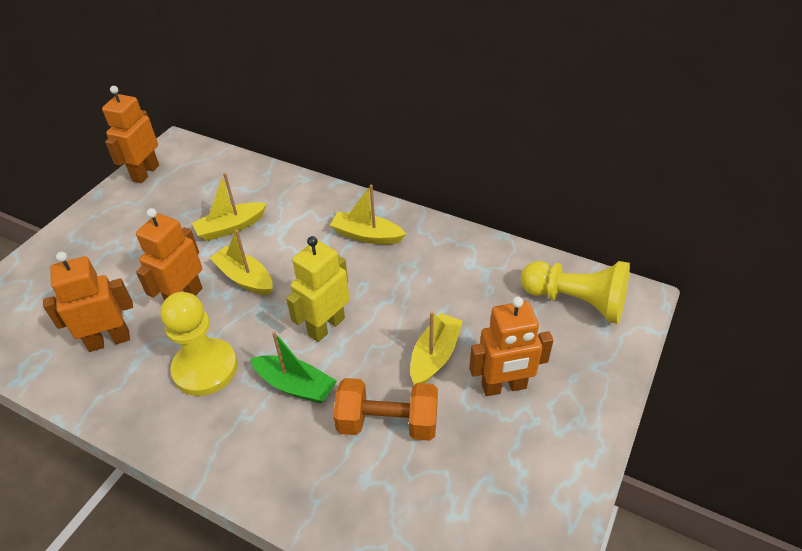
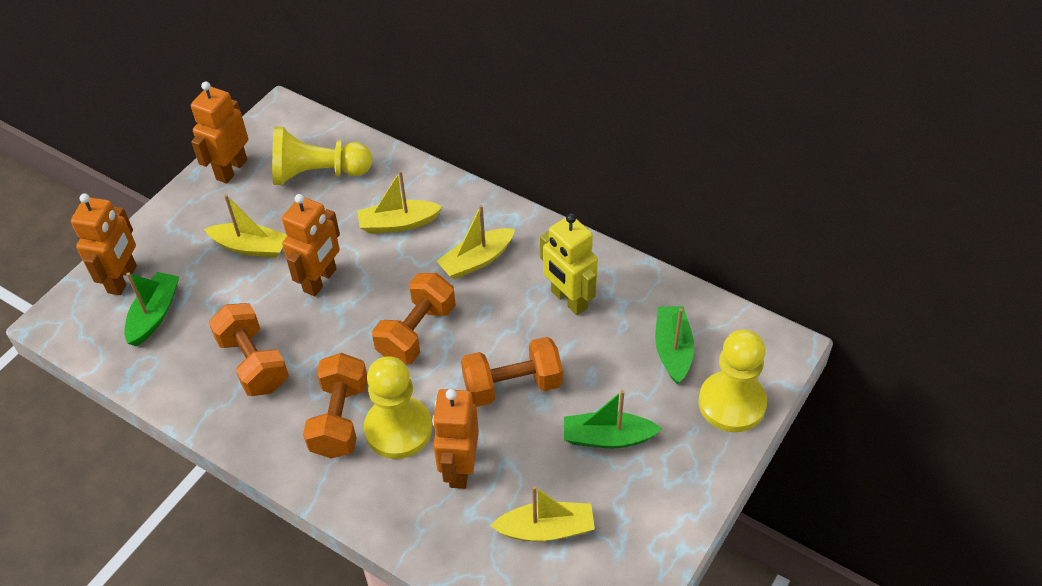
green boat: 1 -> 3
orange dumbbell: 1 -> 4
yellow pawn: 2 -> 3

